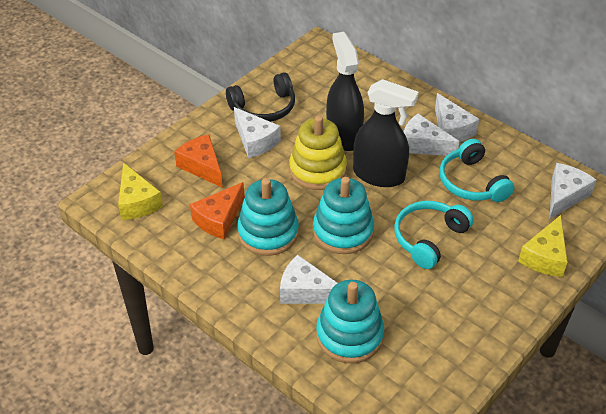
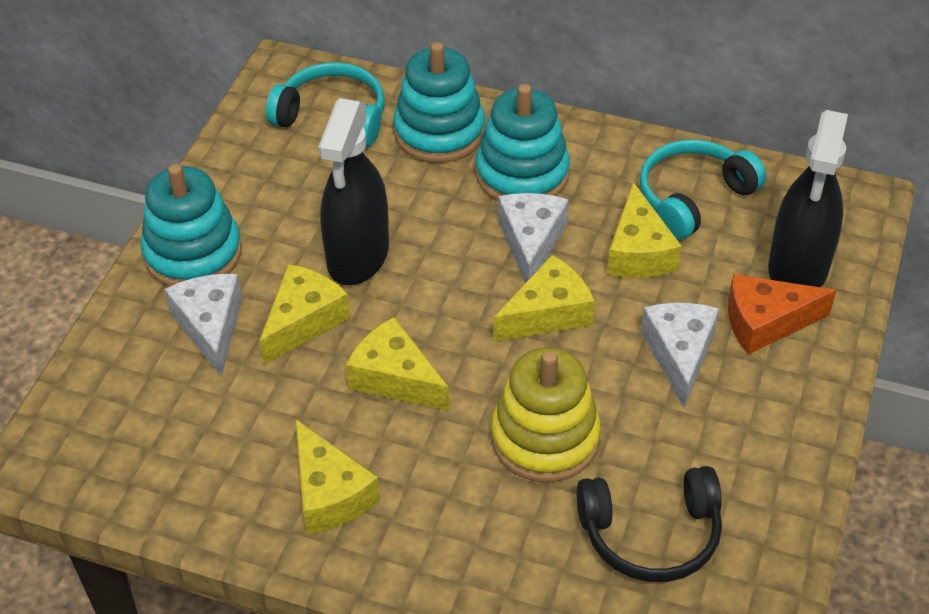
orange cheese: 2 -> 1
white cheese: 5 -> 3
yellow cheese: 2 -> 5

